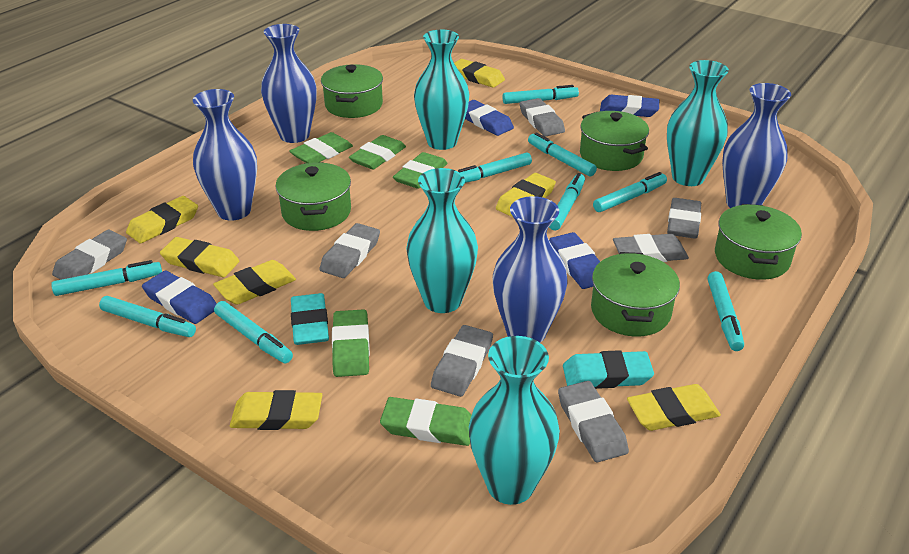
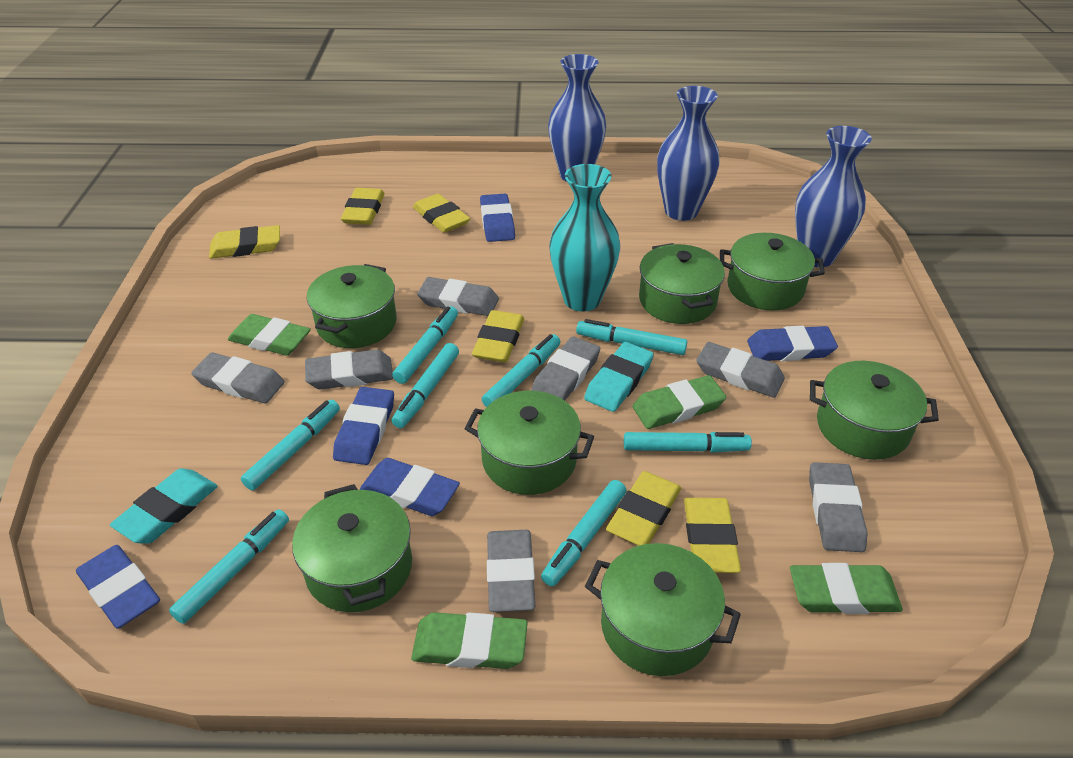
blue eraser: 4 -> 5
blue vase: 4 -> 3
green eraser: 5 -> 4
green pot: 5 -> 7
turquoise marker: 9 -> 8
turquoise vase: 4 -> 1
yellow eraser: 7 -> 6

